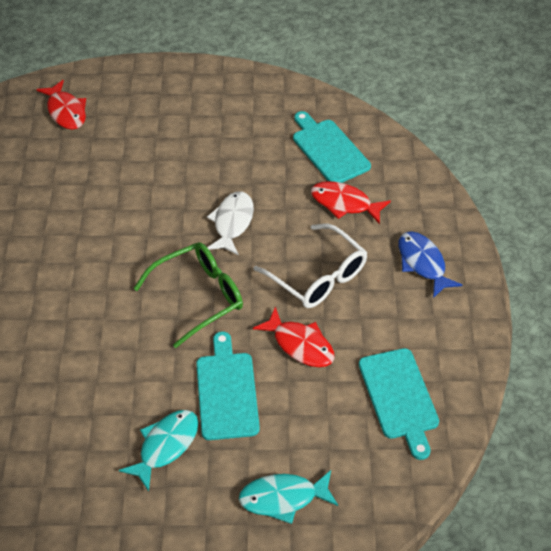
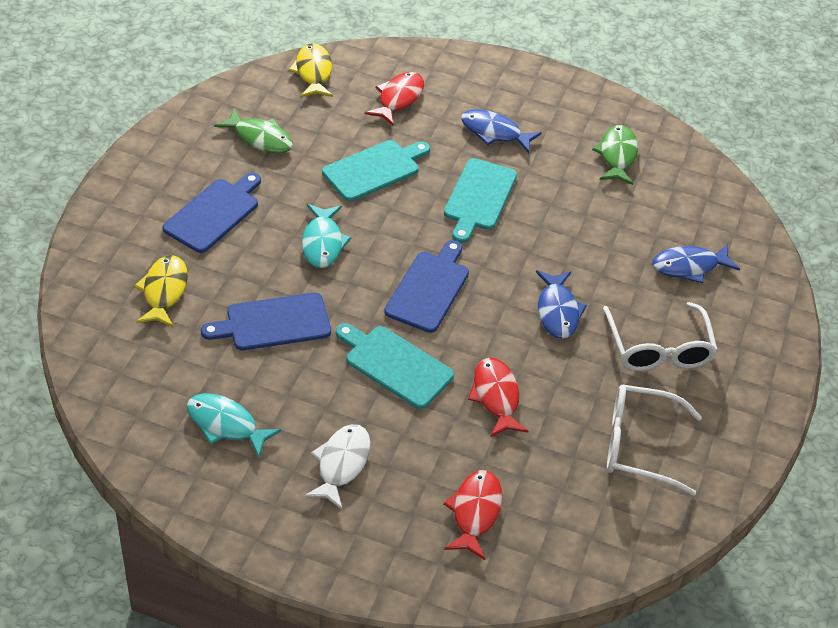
blue cutting board: 0 -> 3
blue fish: 1 -> 3
green fish: 0 -> 2
green glasses: 1 -> 0
white glasses: 1 -> 2
yellow fish: 0 -> 2

